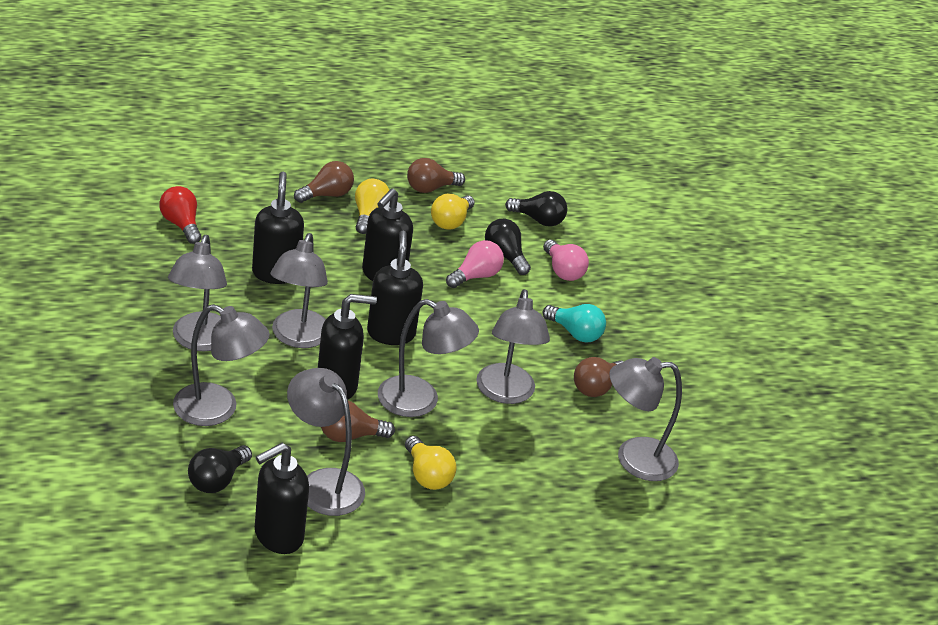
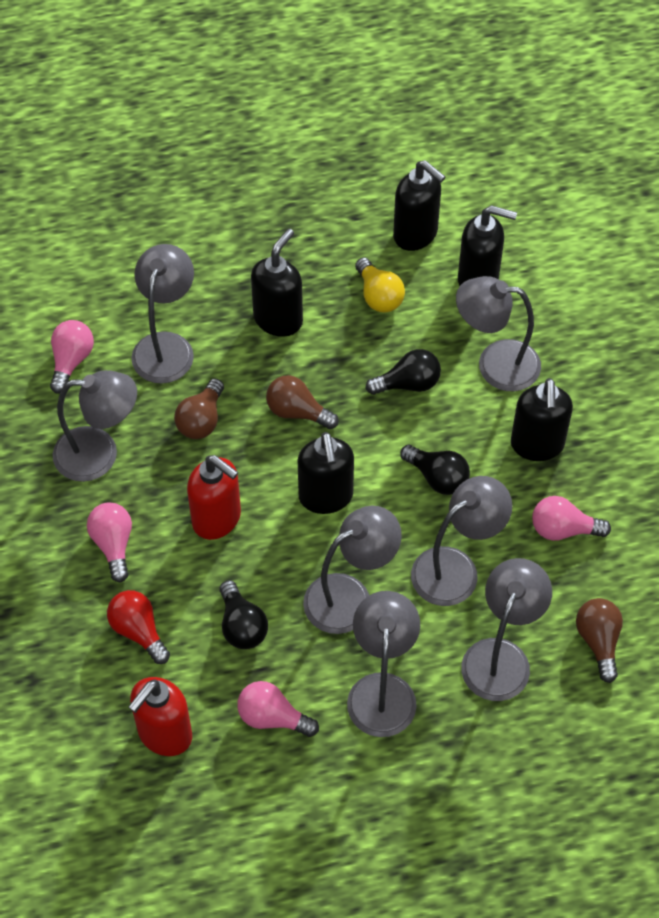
brown light bulb: 4 -> 3
pink light bulb: 2 -> 4
red soap dispenser: 0 -> 2
turquoise light bulb: 1 -> 0
yellow light bulb: 3 -> 1

